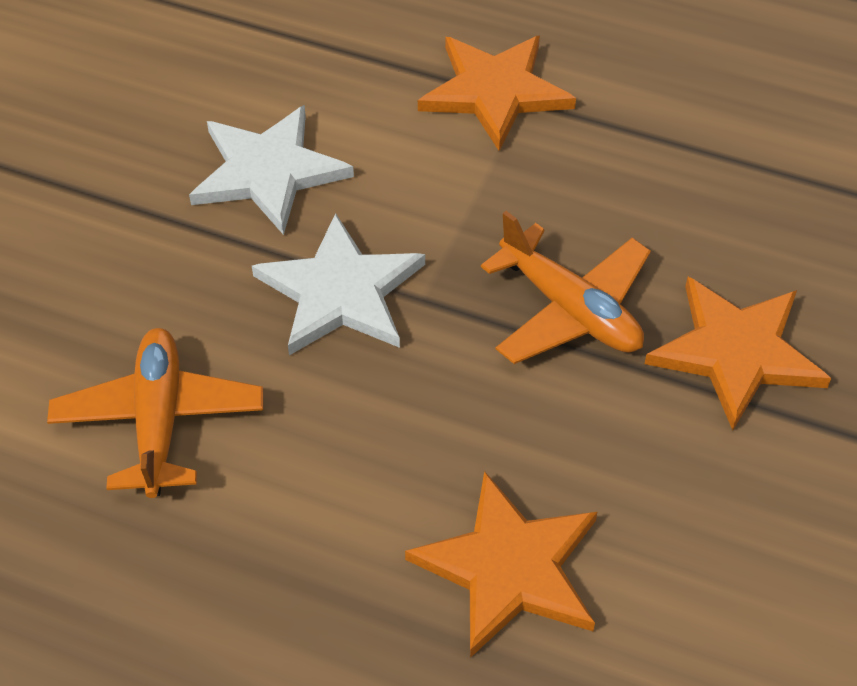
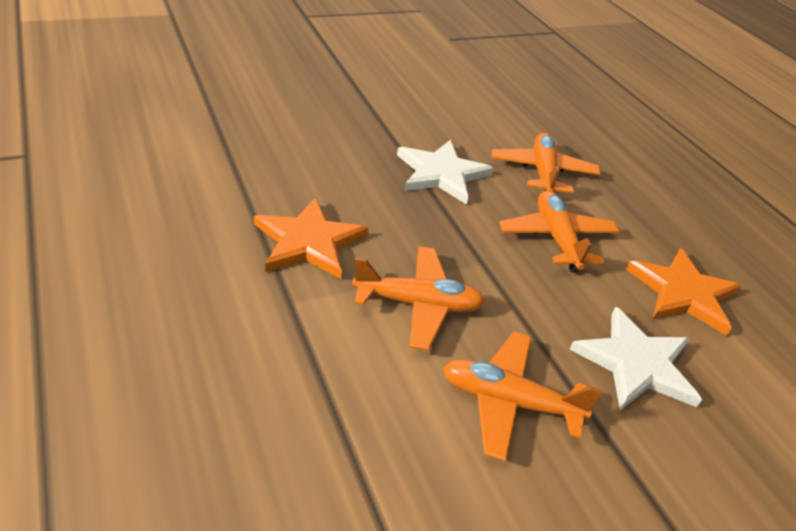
orange plane: 2 -> 4
orange star: 3 -> 2

